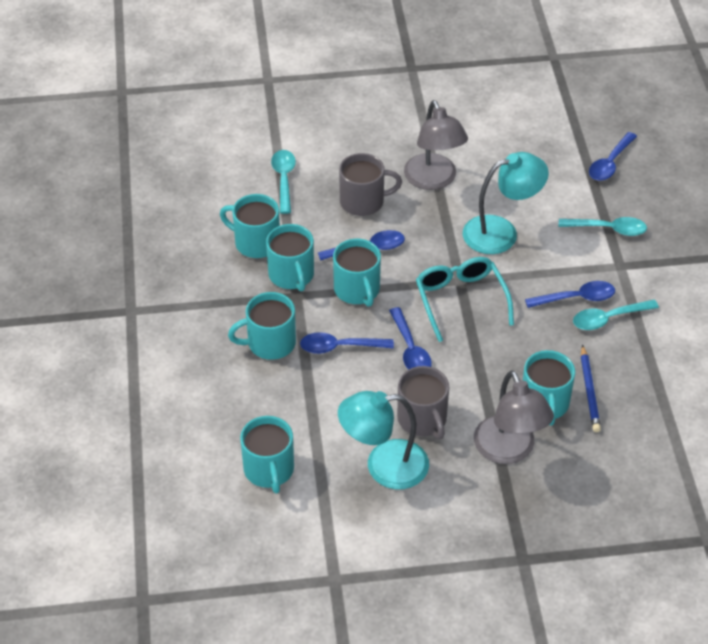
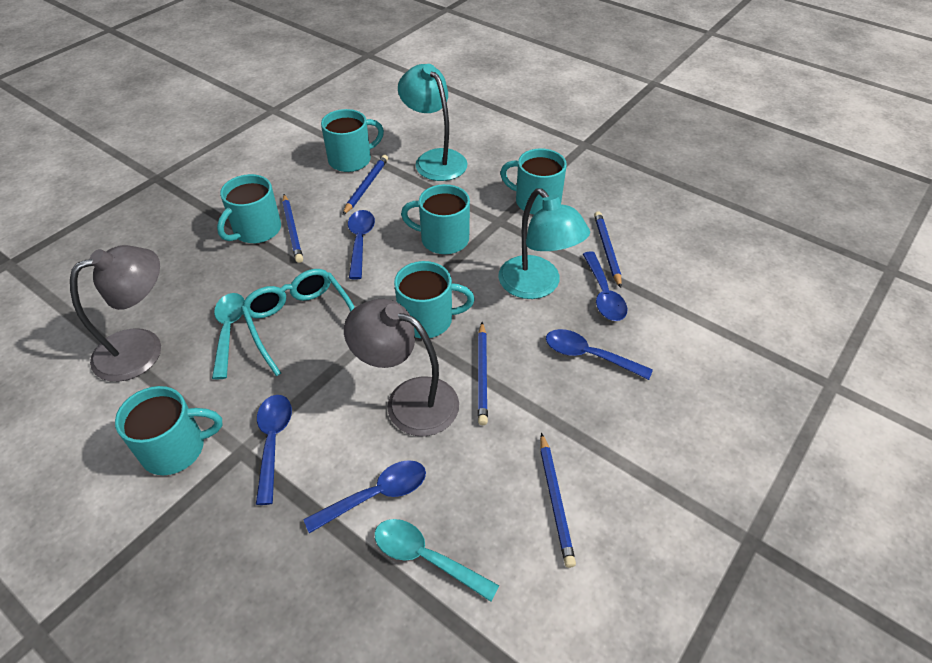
blue pencil: 1 -> 5
grey mug: 2 -> 0
turquoise spoon: 3 -> 2

